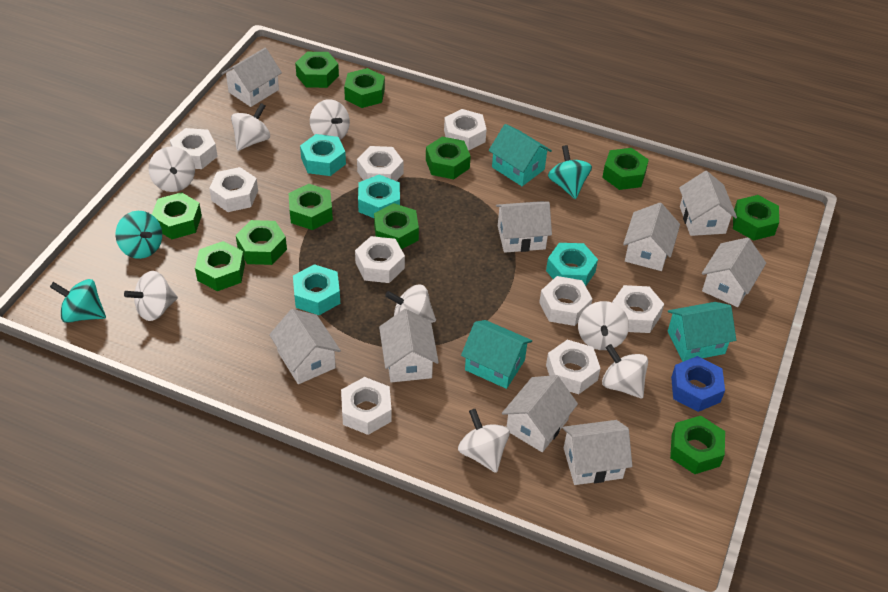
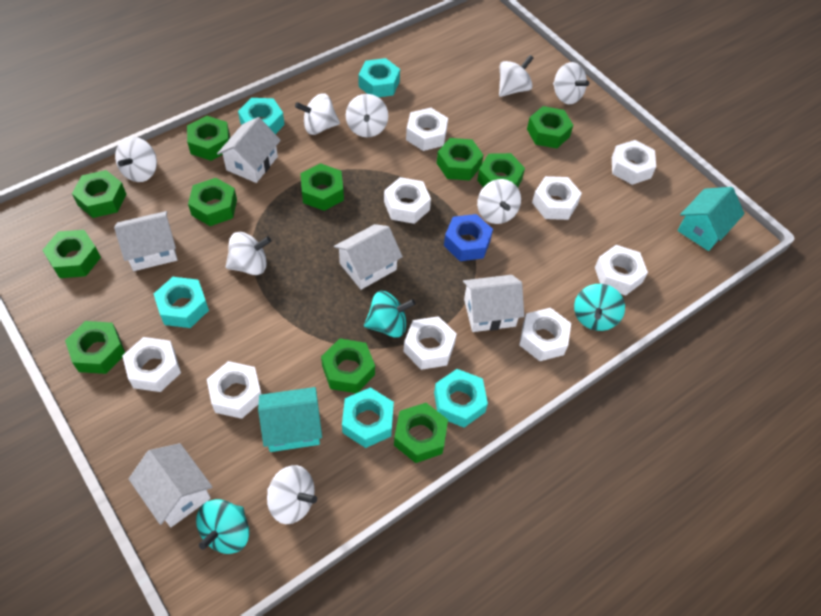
turquoise house: 3 -> 2
turquoise nut: 4 -> 5
white house: 9 -> 5

